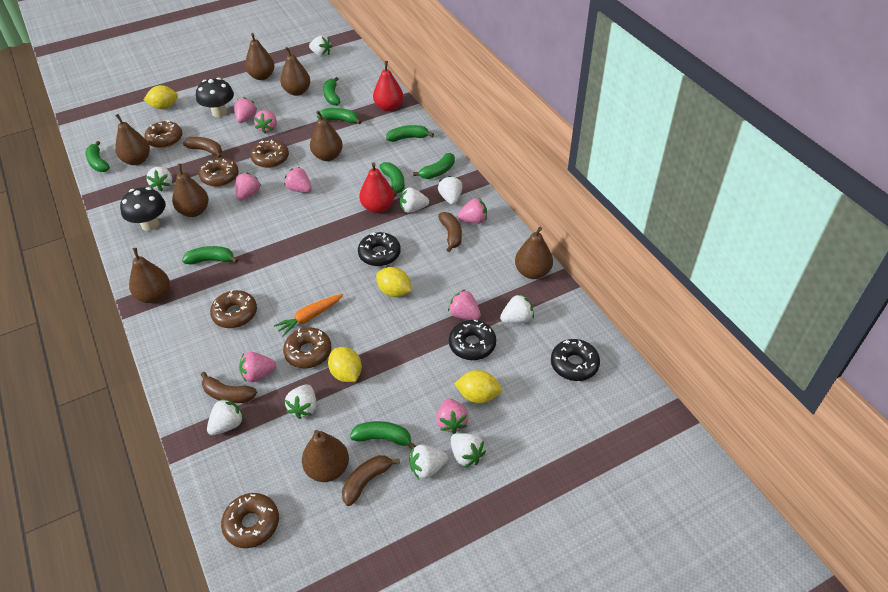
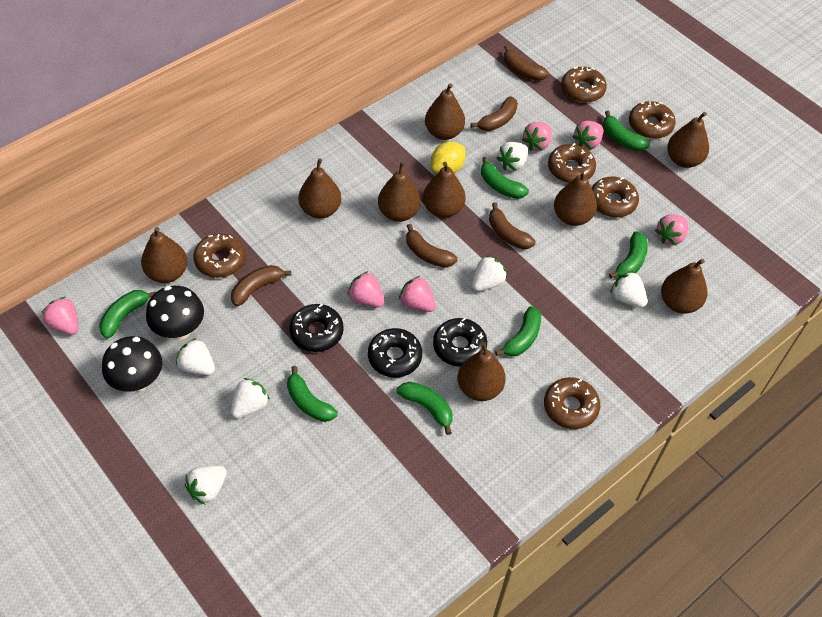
brown banana: 4 -> 5
brown pear: 8 -> 9
green banana: 8 -> 7
orange carrot: 1 -> 0
pink strawberry: 8 -> 6
red pear: 2 -> 0
white strawberry: 9 -> 6
yellow lemon: 4 -> 1

